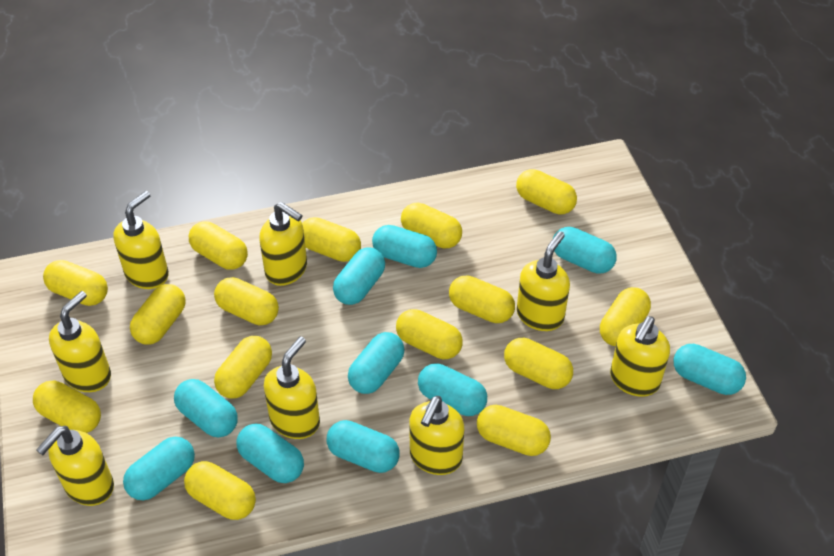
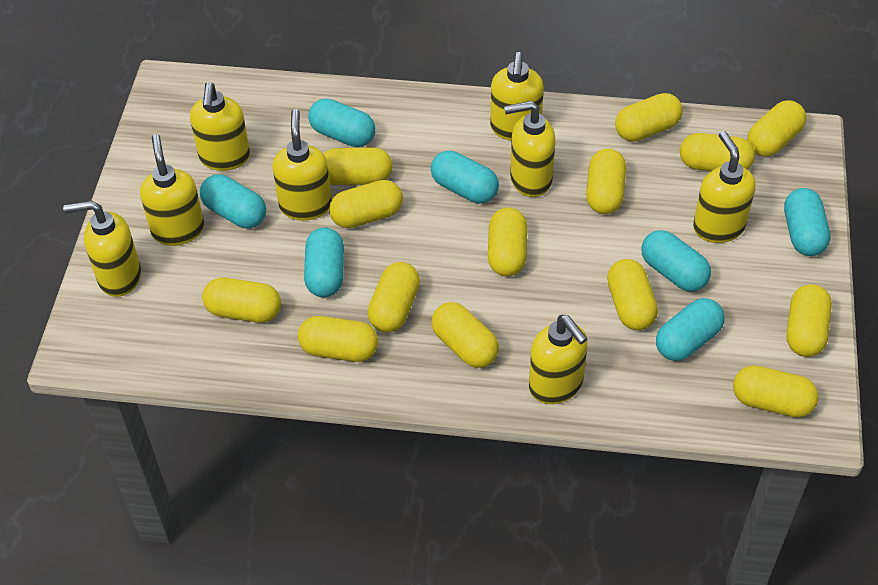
turquoise capsule: 10 -> 7
yellow capsule: 15 -> 14

